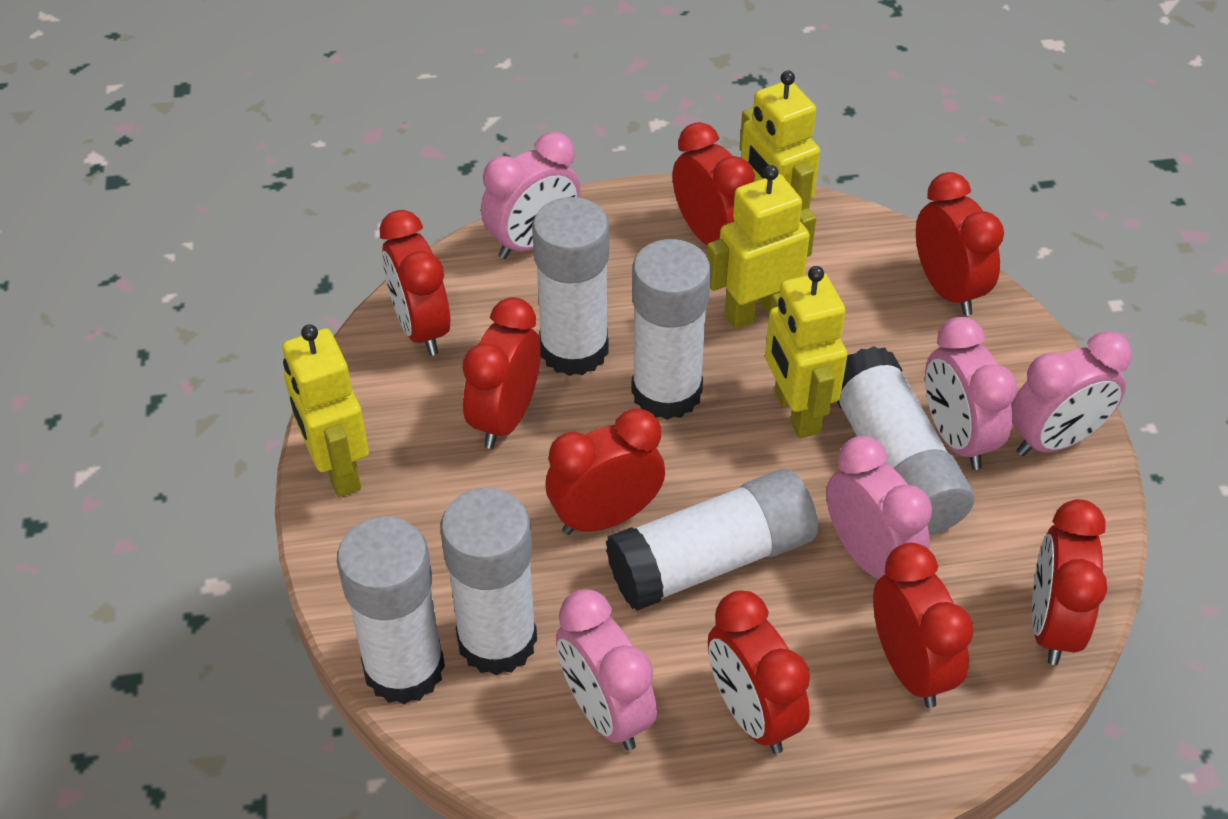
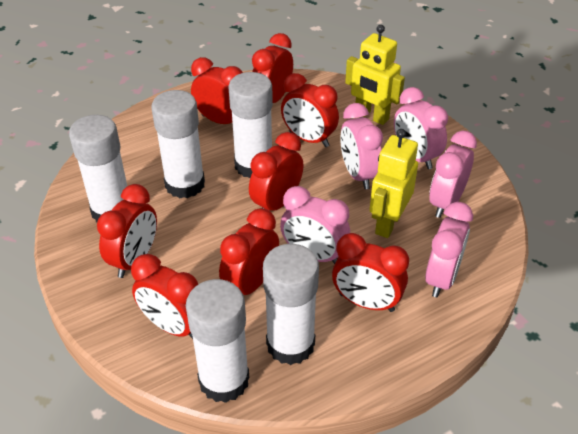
white glue stick: 6 -> 5
yellow robot: 4 -> 2

